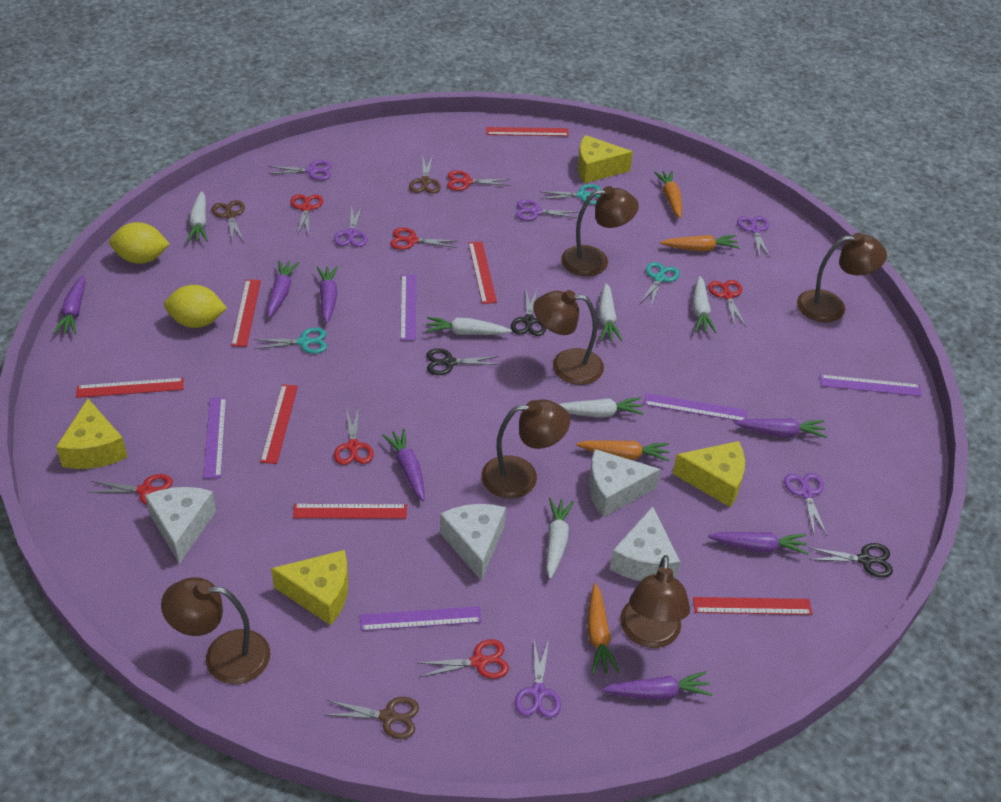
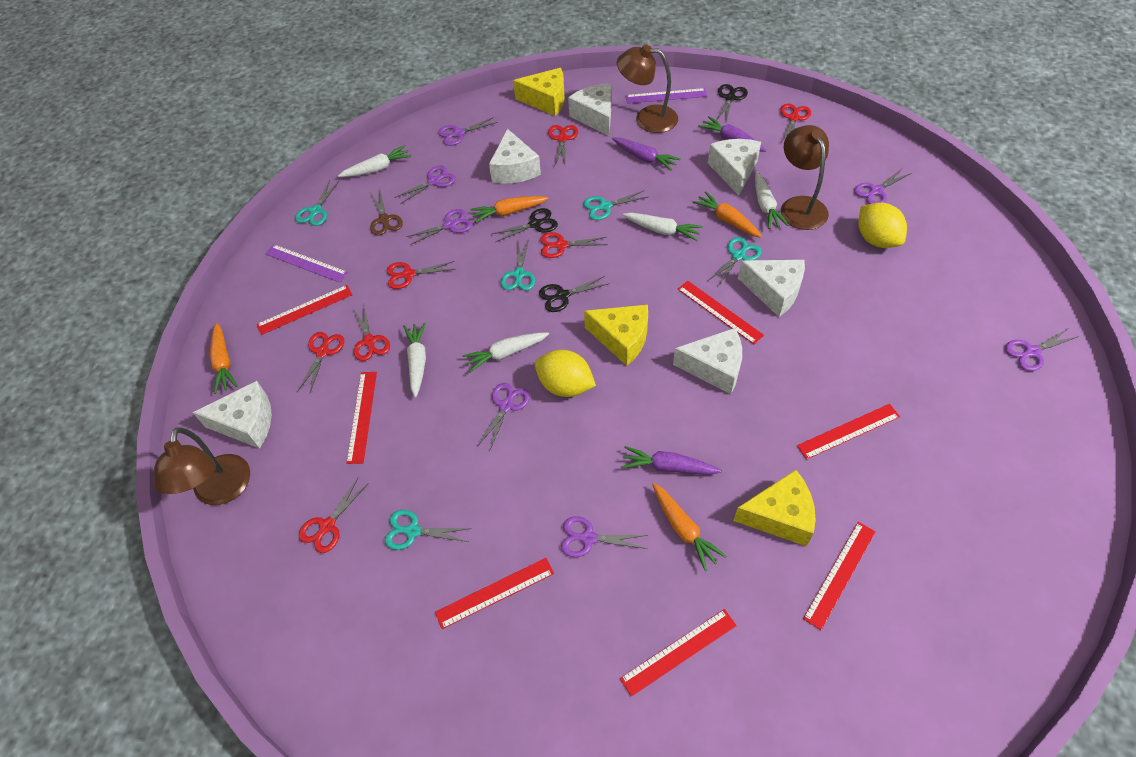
brown lamp: 6 -> 3
brown scissors: 3 -> 1
purple carrot: 7 -> 3
purple ruler: 5 -> 2
purple scissors: 6 -> 7
turquoise scissors: 3 -> 5
white carrot: 6 -> 5
white cheese: 4 -> 6
yellow cheese: 4 -> 3

